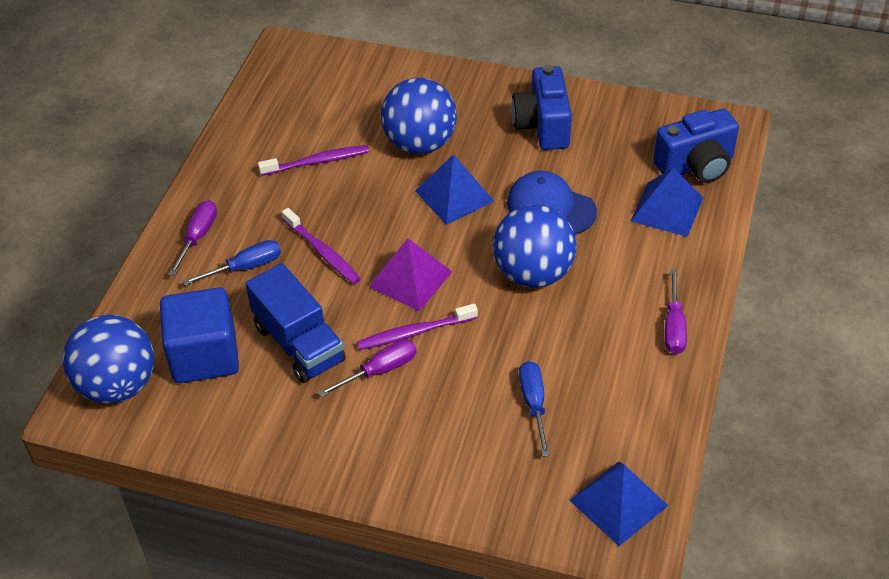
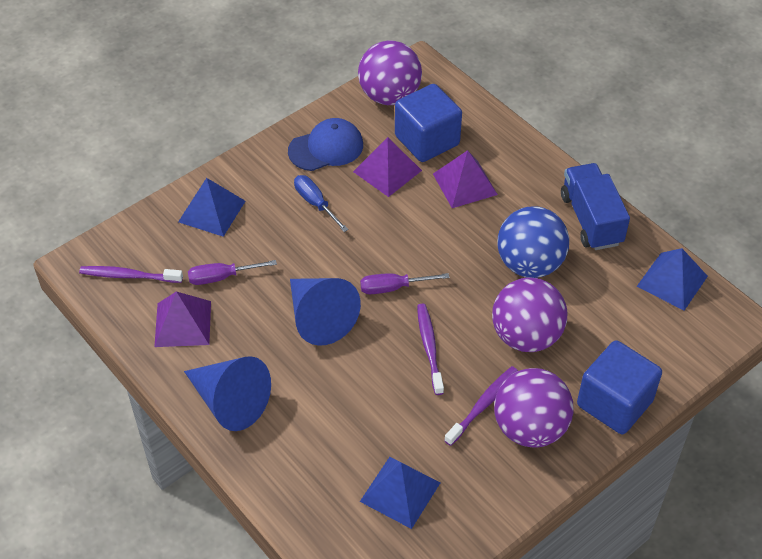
blue ball: 3 -> 1
blue camera: 2 -> 0
blue cone: 0 -> 2
blue cube: 1 -> 2
blue screwdriver: 2 -> 1
purple ball: 0 -> 3
purple pyramid: 1 -> 3
purple screwdriver: 3 -> 2

